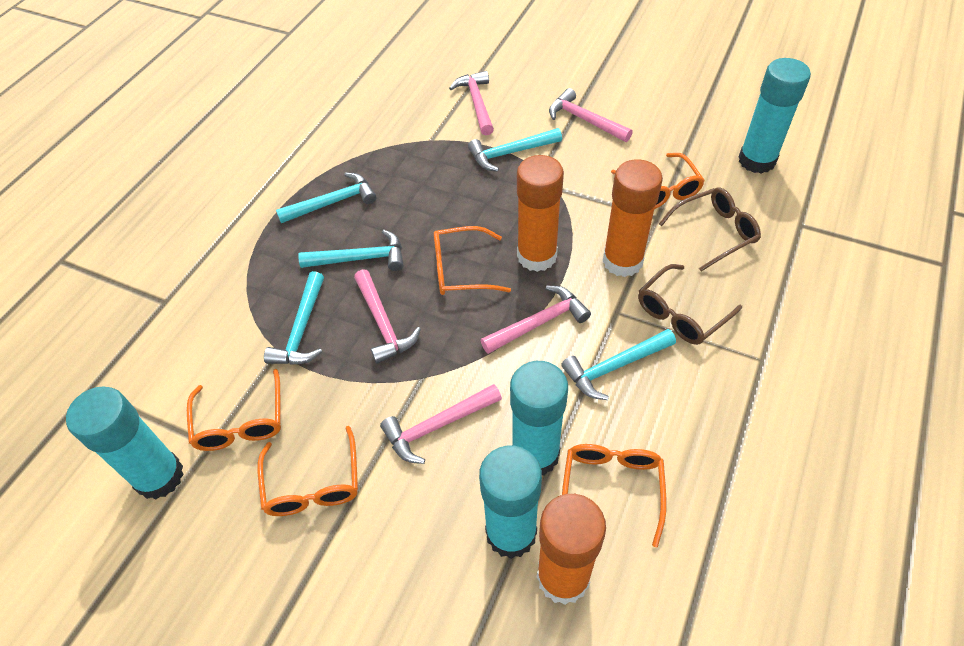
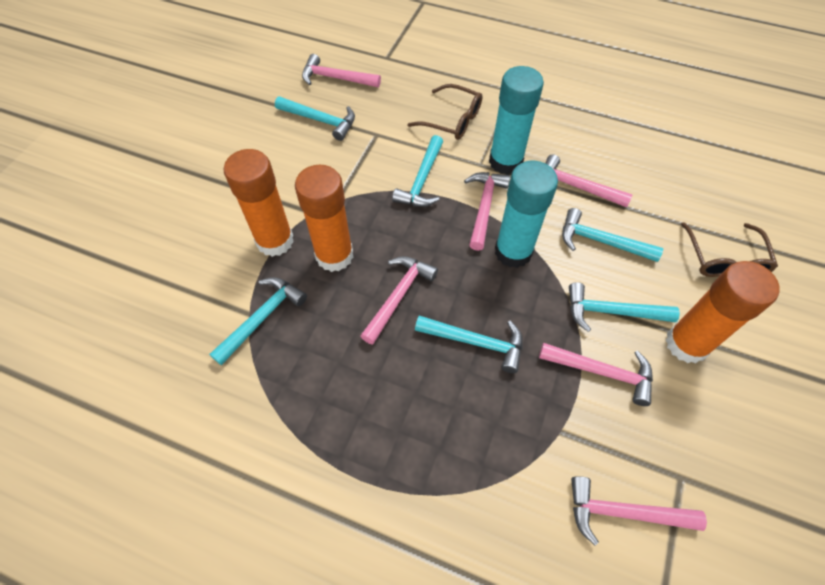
orange glasses: 5 -> 0
pink hammer: 5 -> 6
turquoise glue stick: 4 -> 2
turquoise hammer: 5 -> 6

